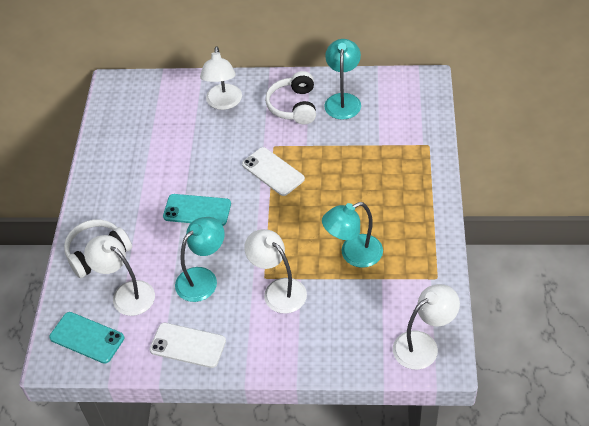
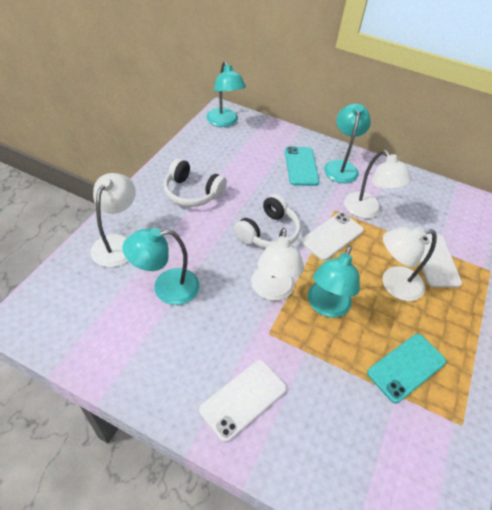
turquoise lamp: 3 -> 4
white phone: 2 -> 3

